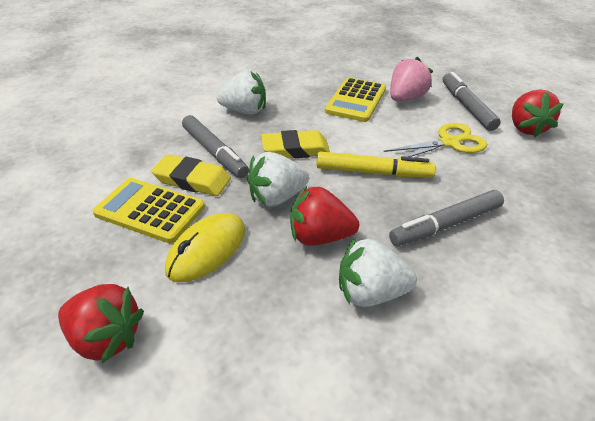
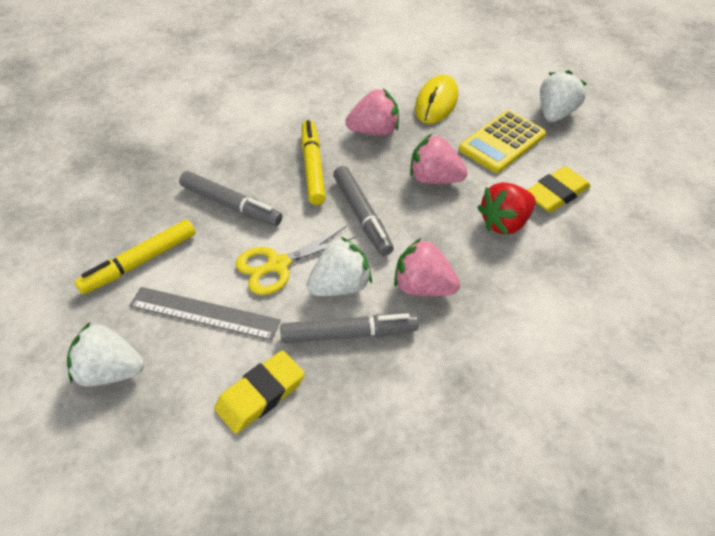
grey ruler: 0 -> 1
pink strawberry: 1 -> 3
red strawberry: 3 -> 1
yellow calculator: 2 -> 1
yellow marker: 1 -> 2

